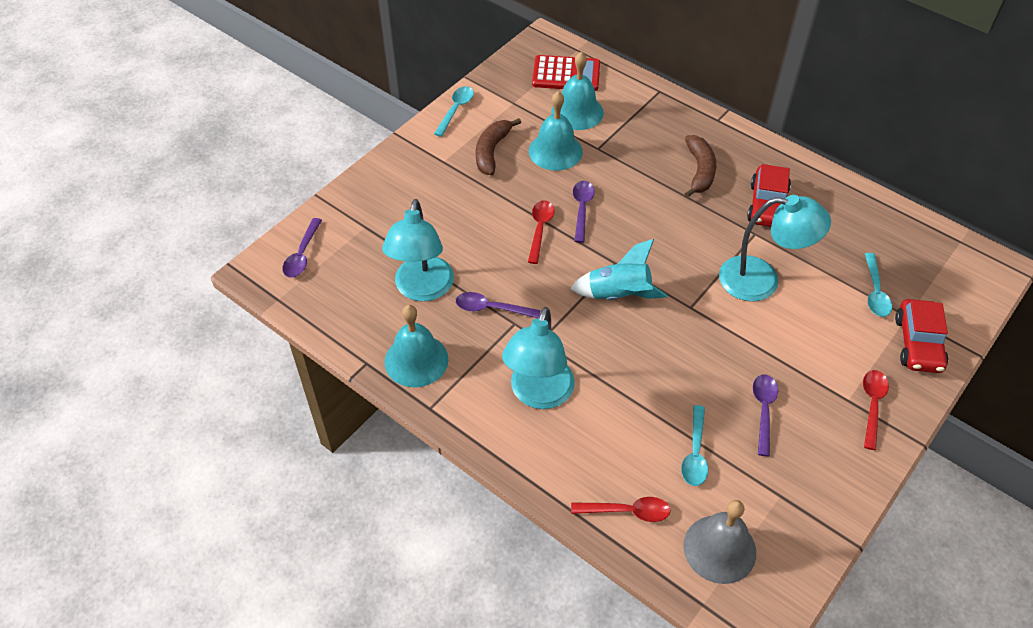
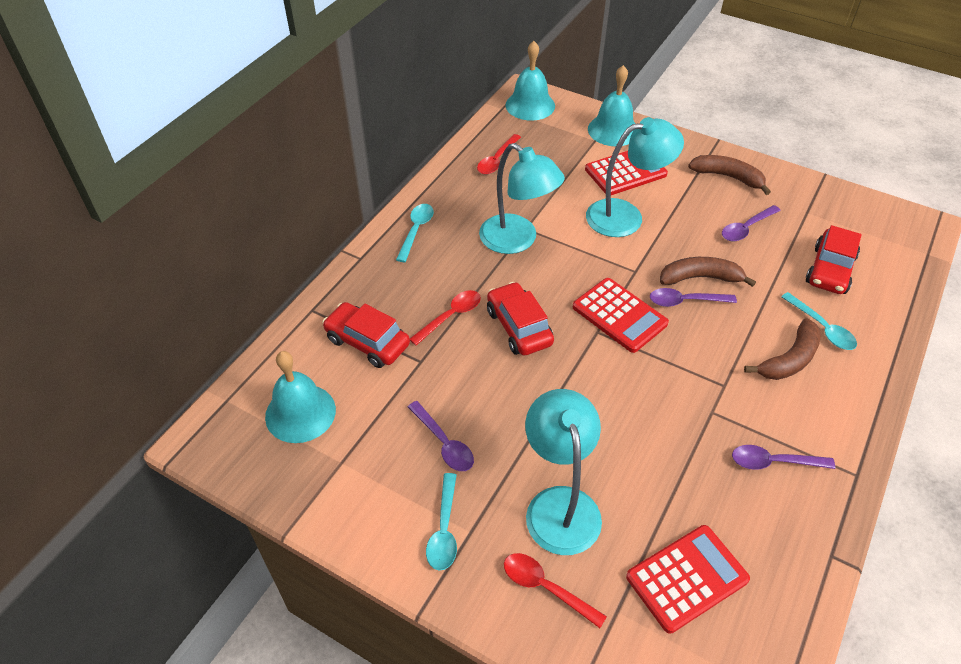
brown banana: 2 -> 3
grey bell: 1 -> 0
red calculator: 1 -> 3
red car: 2 -> 3
turquoise rocket: 1 -> 0

